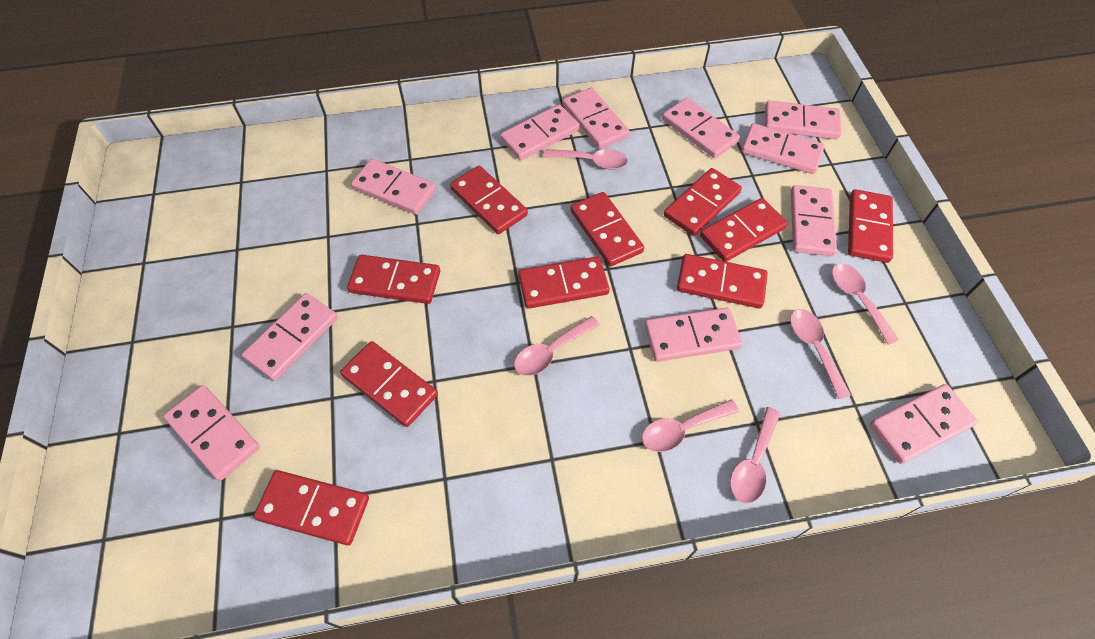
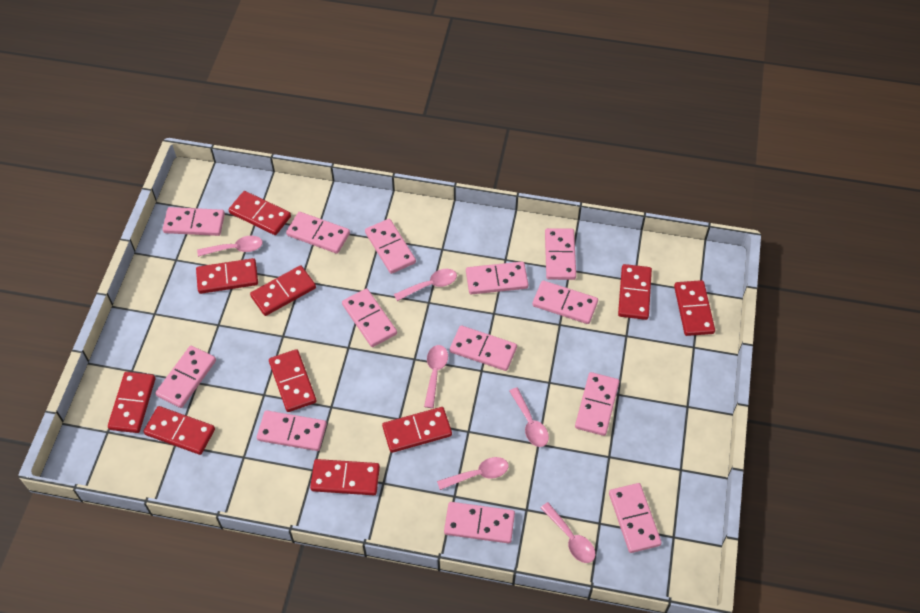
pink domino: 11 -> 13

